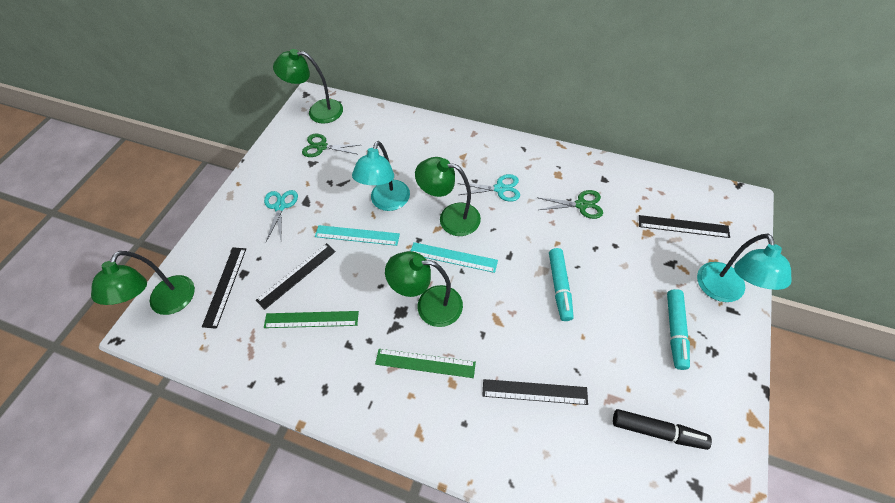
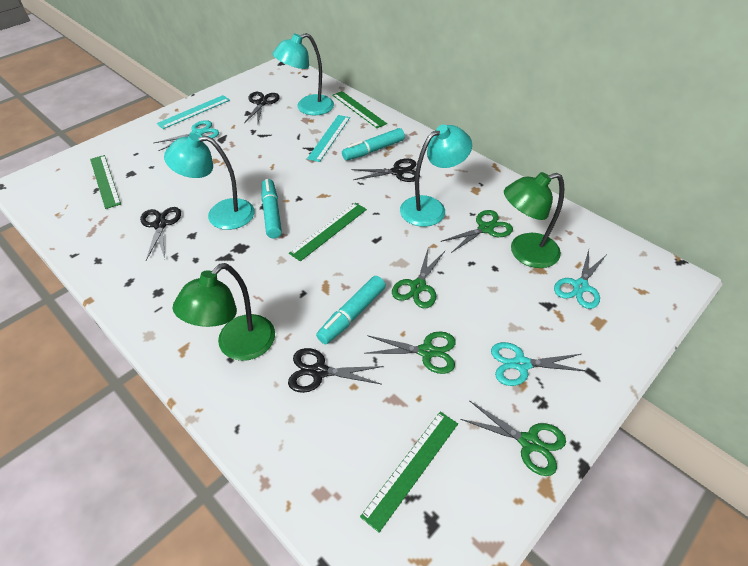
black marker: 1 -> 0
black ruler: 4 -> 0
black scissors: 0 -> 4
green lamp: 4 -> 2
green ruler: 2 -> 4
green scissors: 2 -> 4
turquoise lamp: 2 -> 3
turquoise marker: 2 -> 3
turquoise scissors: 2 -> 3

